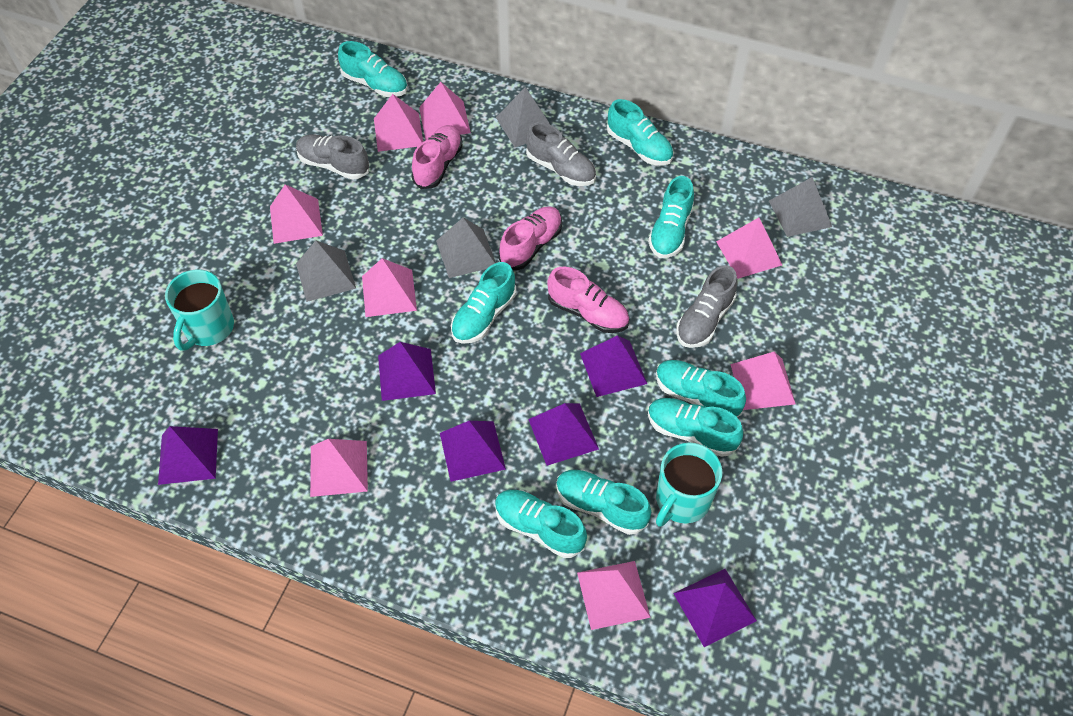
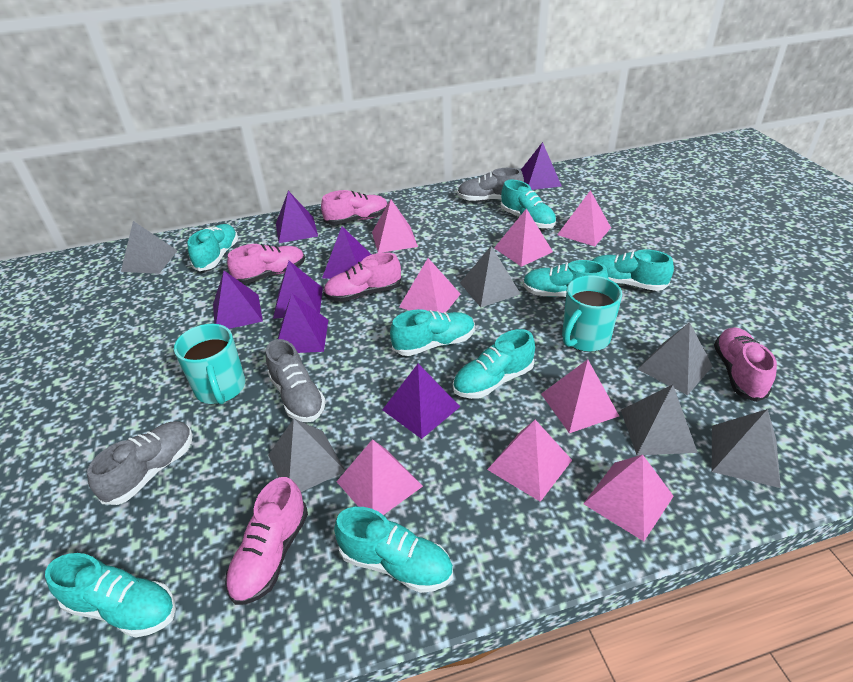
grey pyramid: 4 -> 6
pink shoe: 3 -> 5
purple pyramid: 6 -> 7

